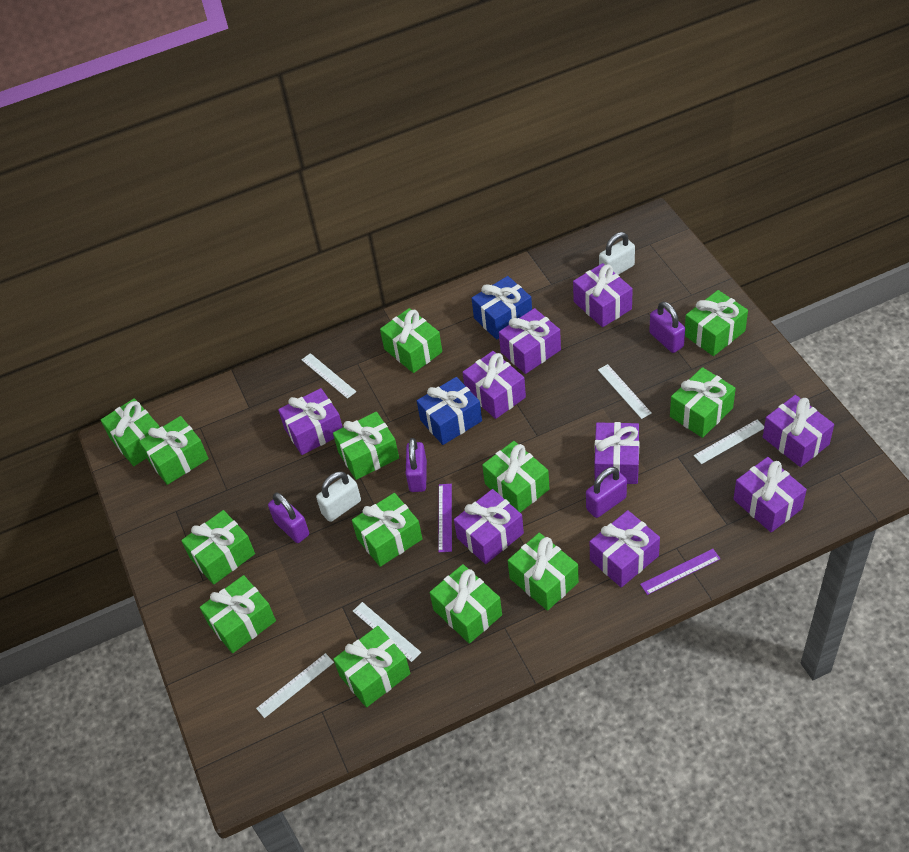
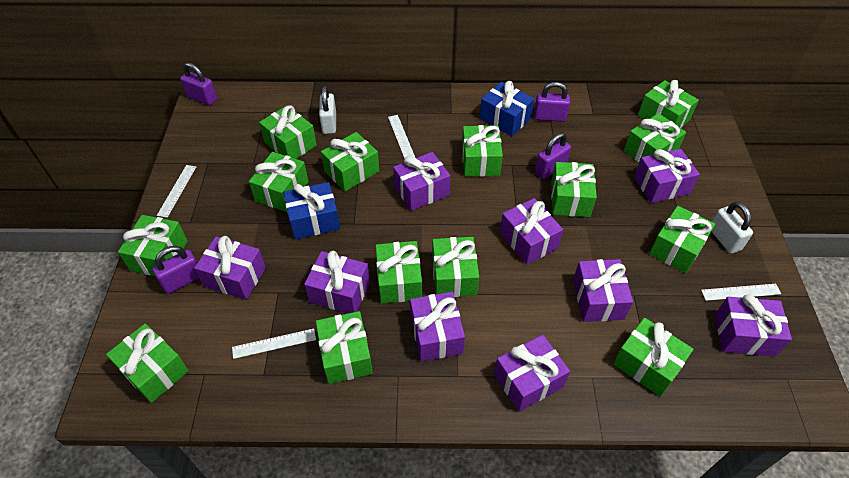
green gift: 13 -> 14
purple ruler: 2 -> 0
white ruler: 5 -> 4

